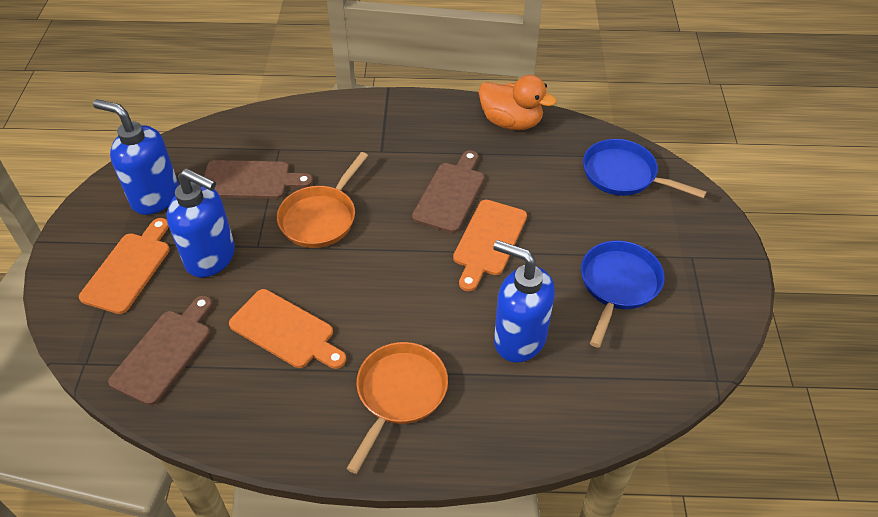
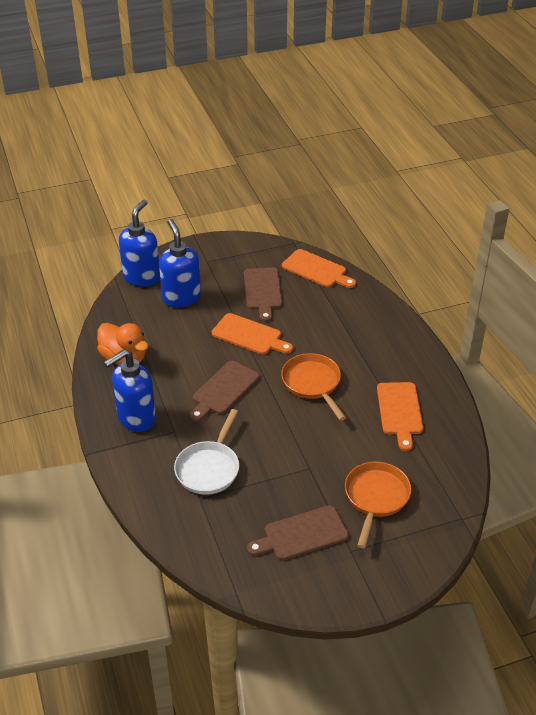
blue pan: 2 -> 0
white pan: 0 -> 1

